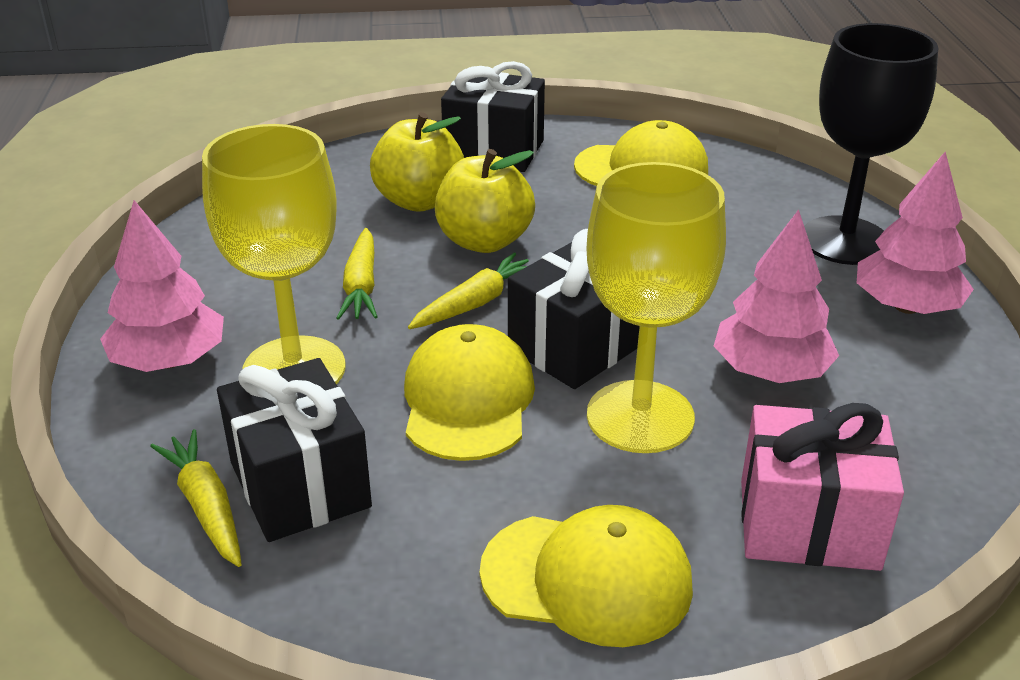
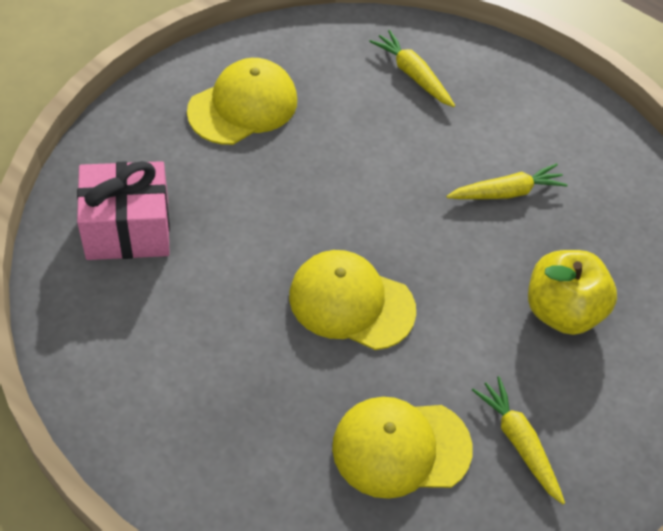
black gift: 3 -> 0
black goblet: 1 -> 0
pink tree: 3 -> 0
yellow apple: 2 -> 1
yellow goblet: 2 -> 0

